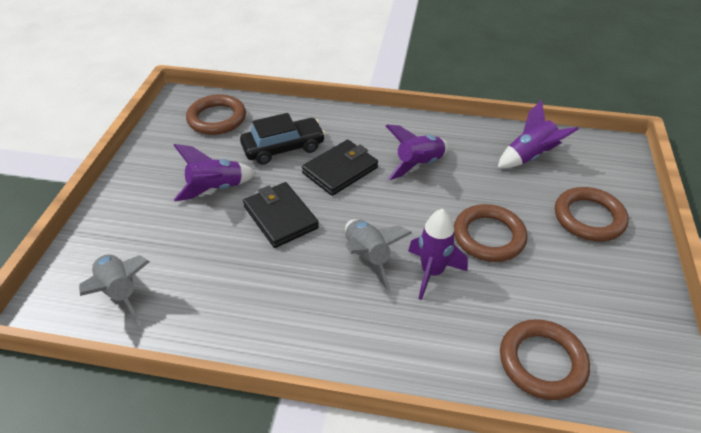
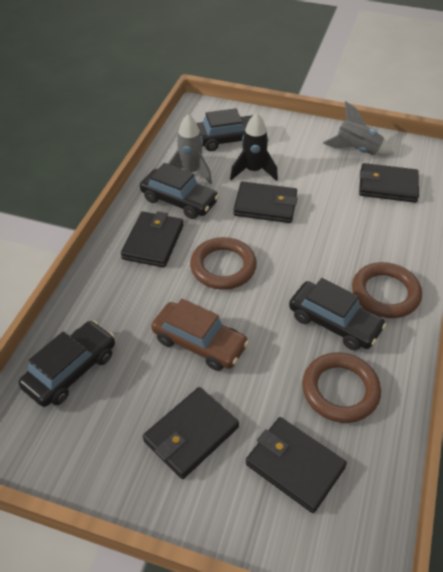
black car: 1 -> 4
black rocket: 0 -> 1
black wallet: 2 -> 5
brown car: 0 -> 1
brown ring: 4 -> 3
purple rocket: 4 -> 0

